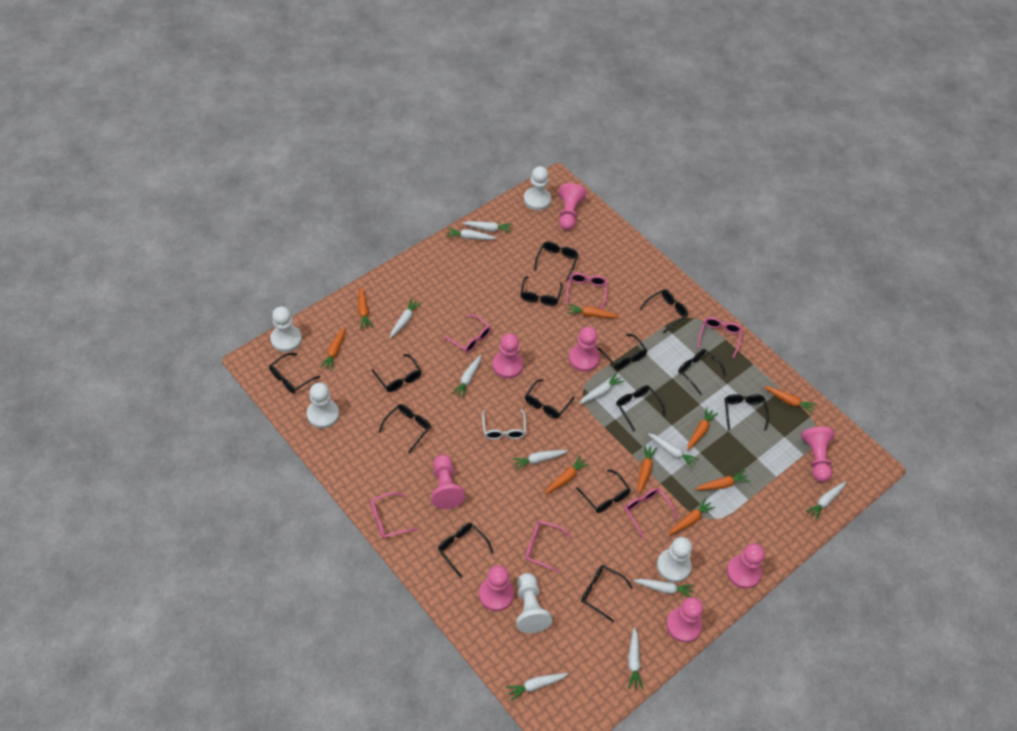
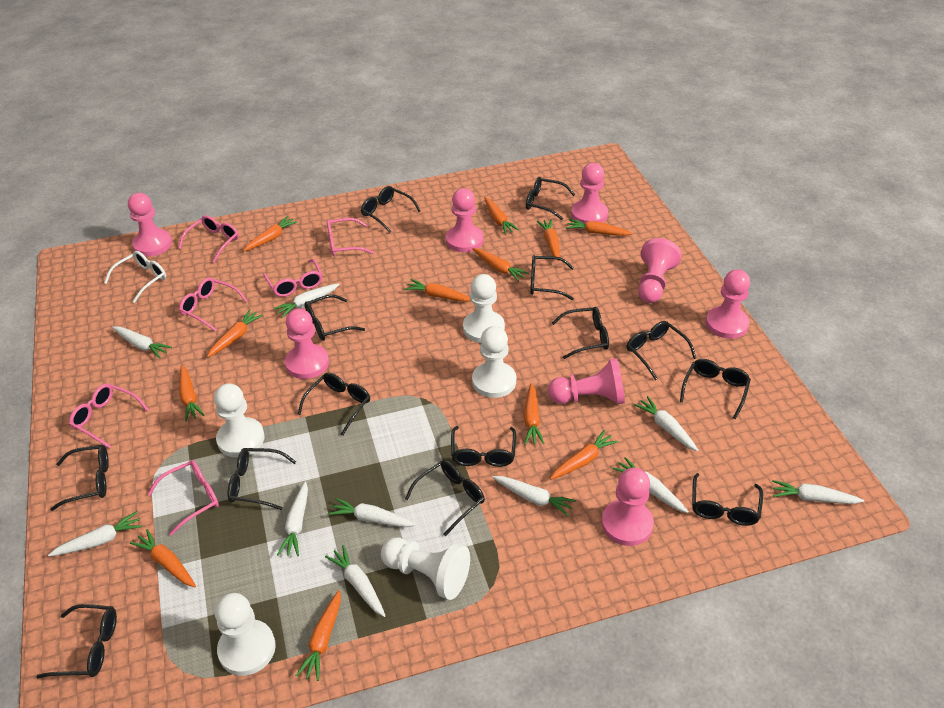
orange carrot: 9 -> 12
white carrot: 11 -> 10

